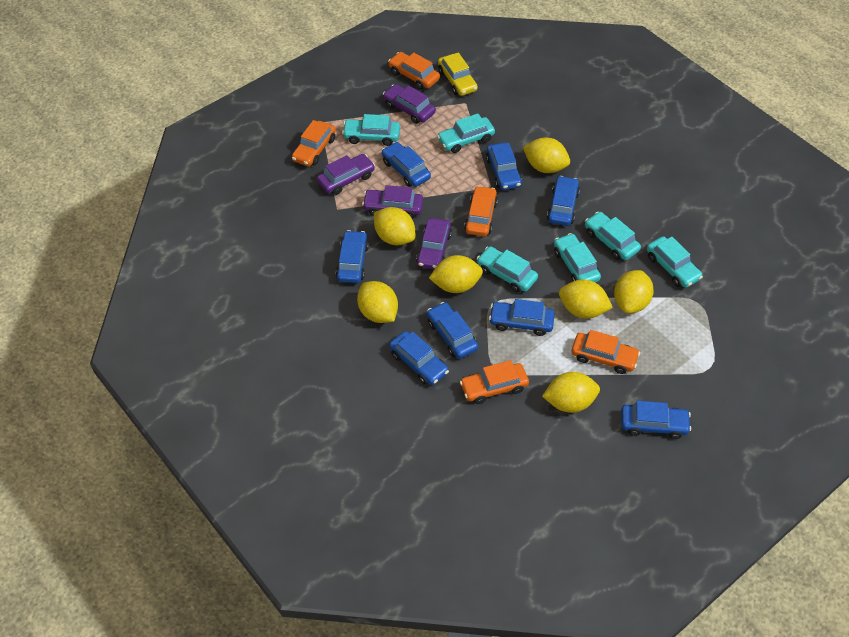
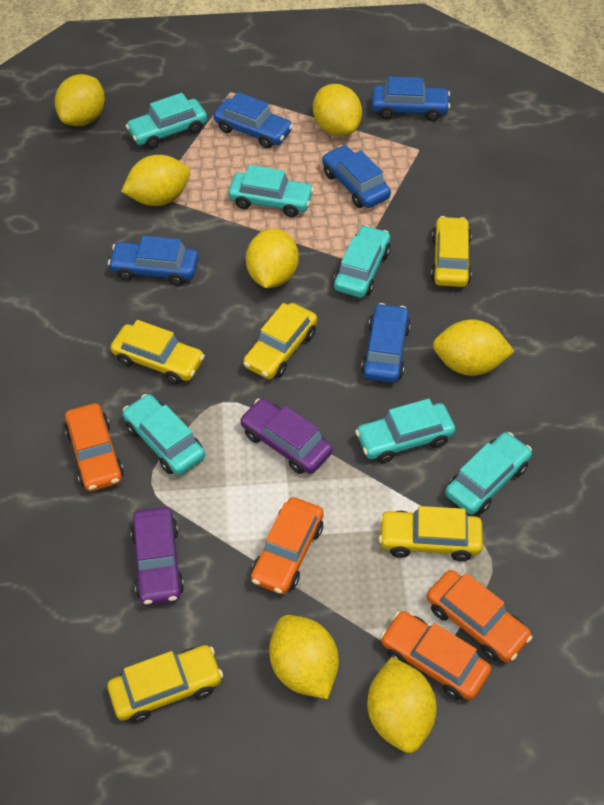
blue car: 8 -> 5
orange car: 5 -> 4
purple car: 4 -> 2
yellow car: 1 -> 5

